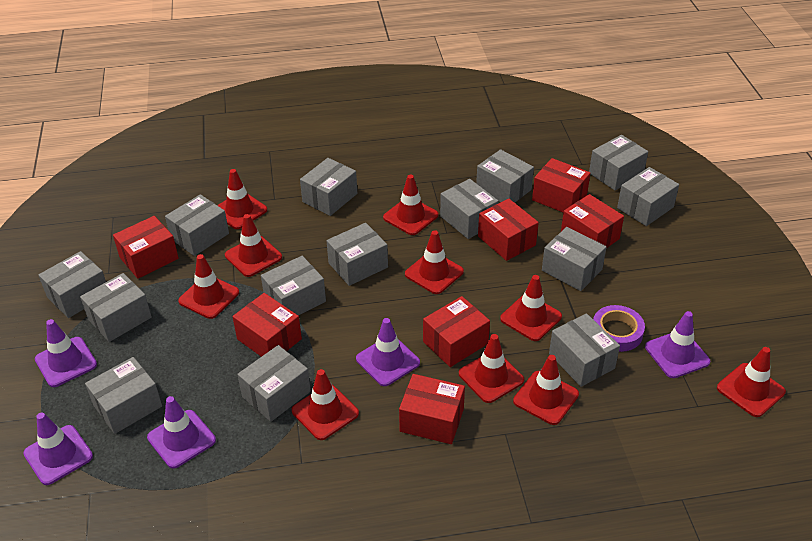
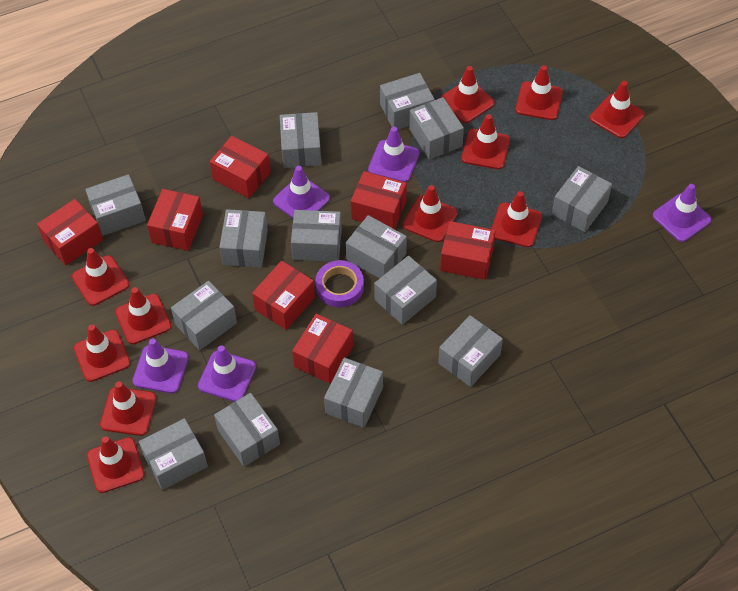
red traffic cone: 10 -> 11

